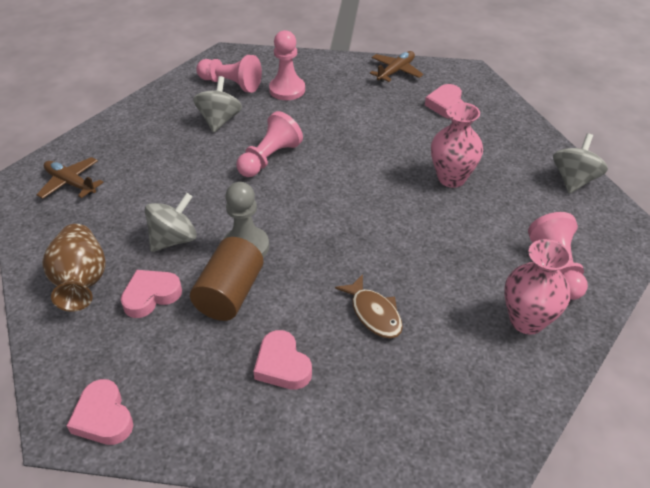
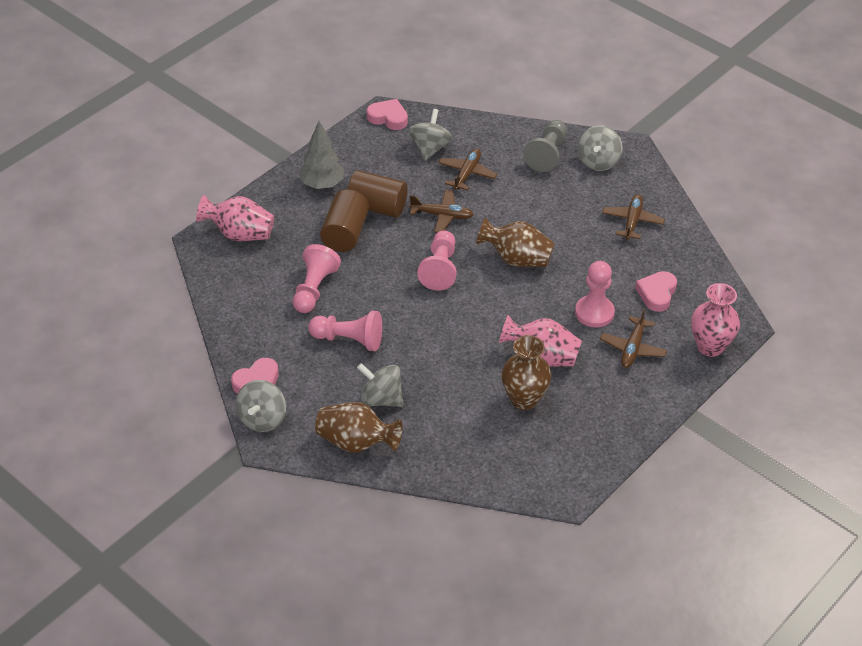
brown cylinder: 1 -> 2
brown fish: 1 -> 0
brown plane: 2 -> 4
brown vase: 1 -> 3
grey spinning top: 3 -> 4
grey tree: 0 -> 1
pink heart: 4 -> 3
pink vase: 2 -> 3

